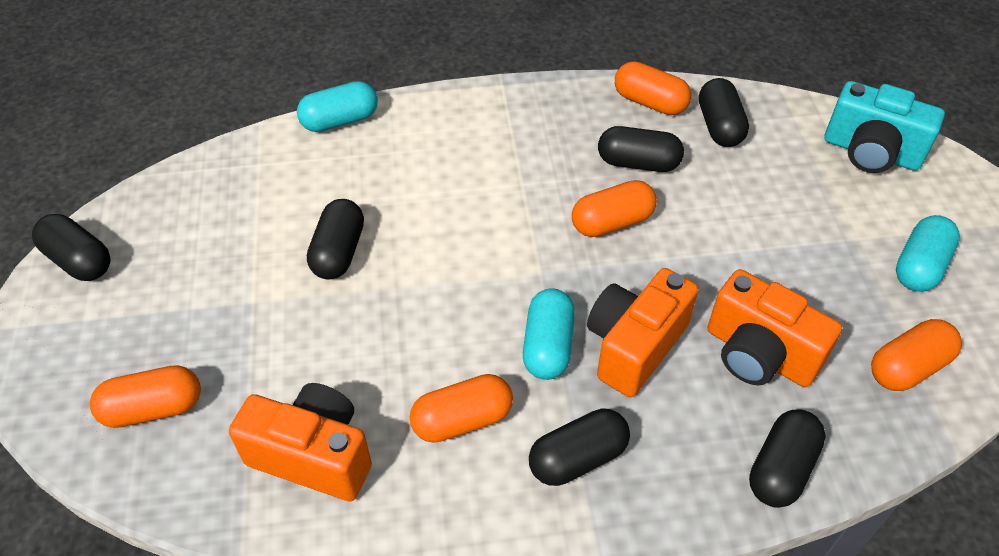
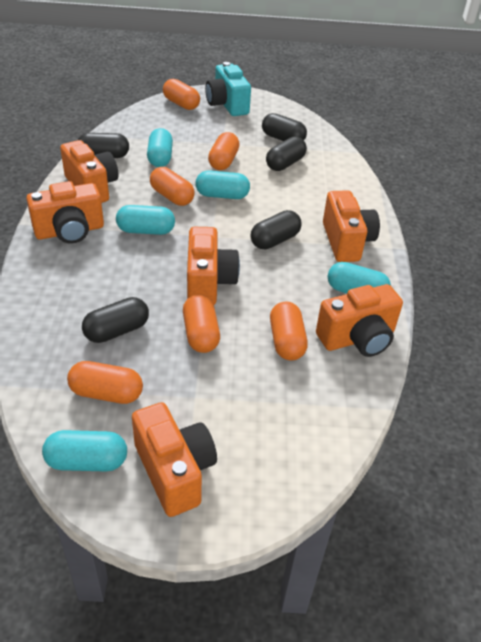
black capsule: 6 -> 5
orange camera: 3 -> 6
orange capsule: 5 -> 6
turquoise capsule: 3 -> 5

